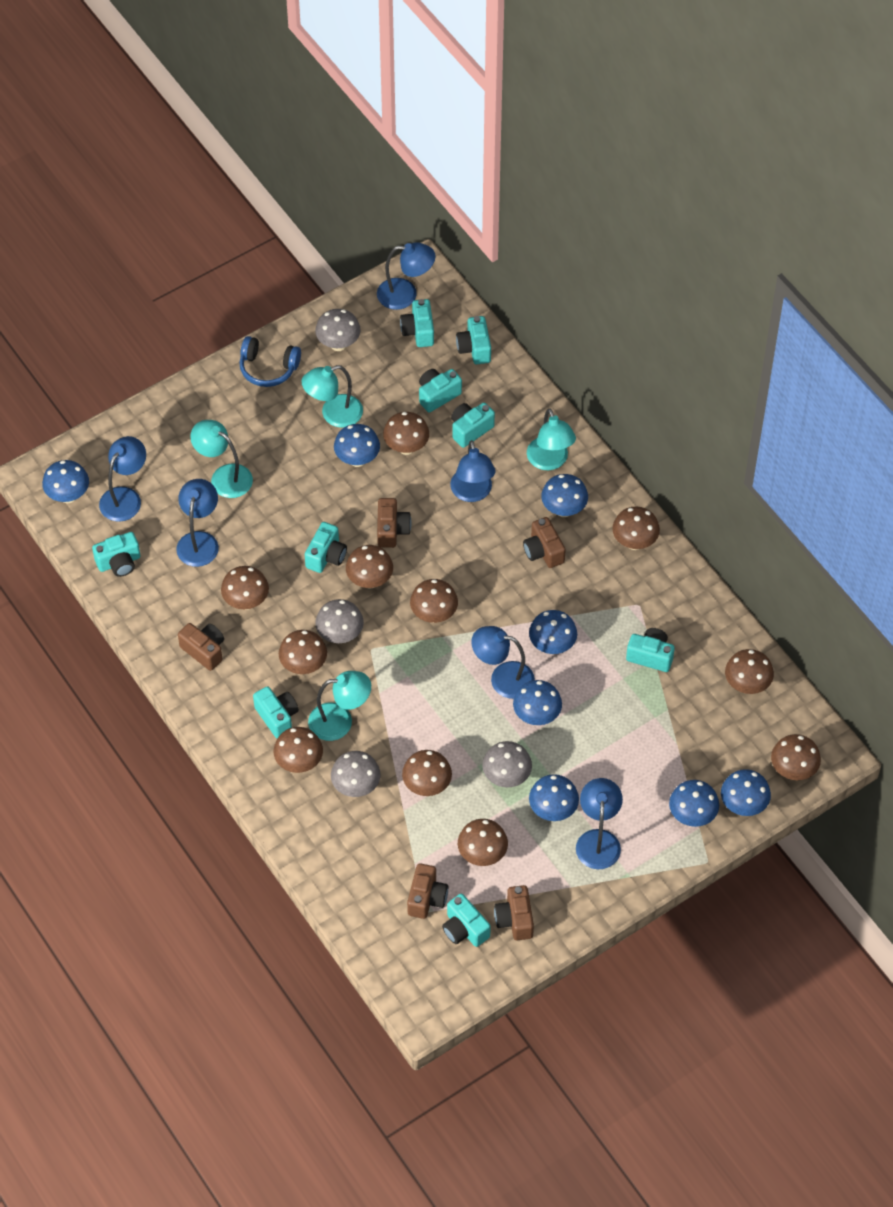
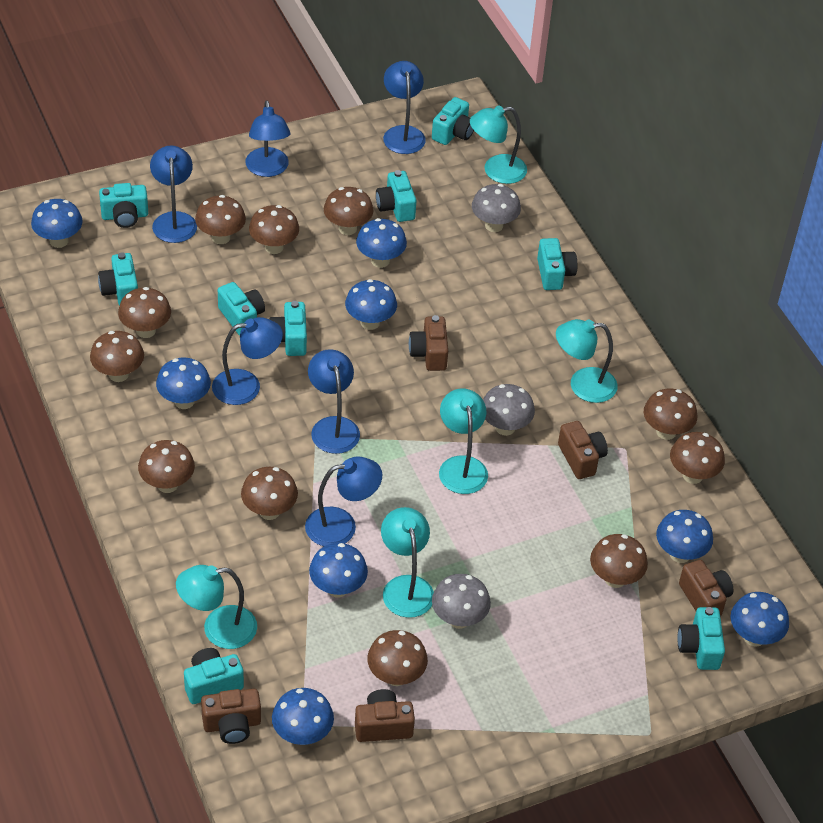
blue headphones: 1 -> 0
grey mushroom: 4 -> 3
turquoise lamp: 4 -> 5

